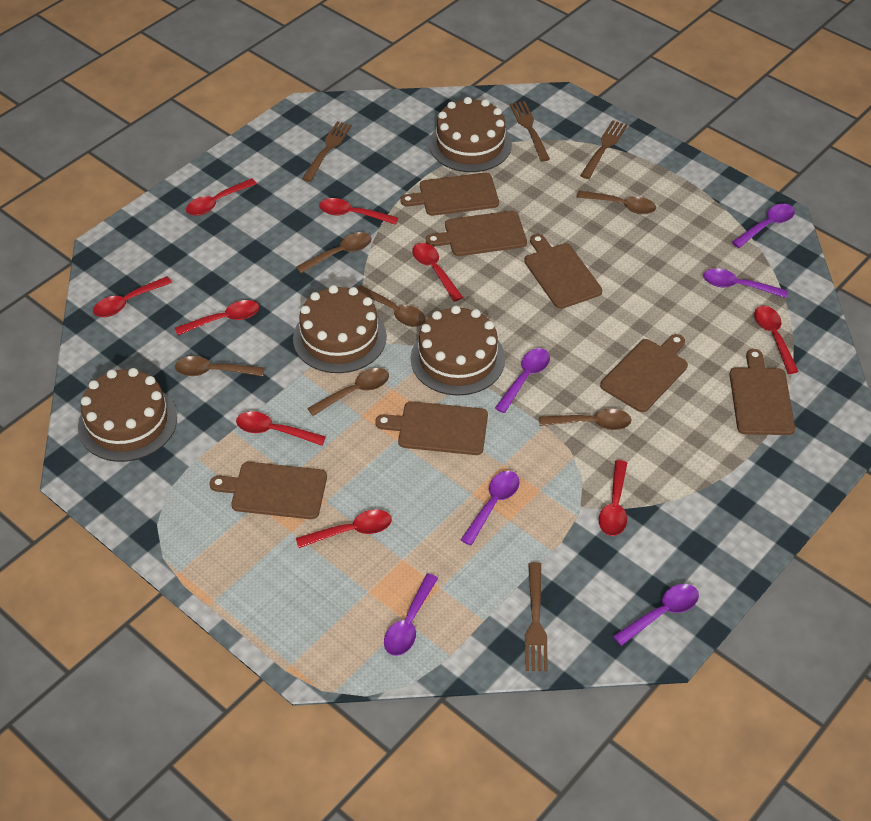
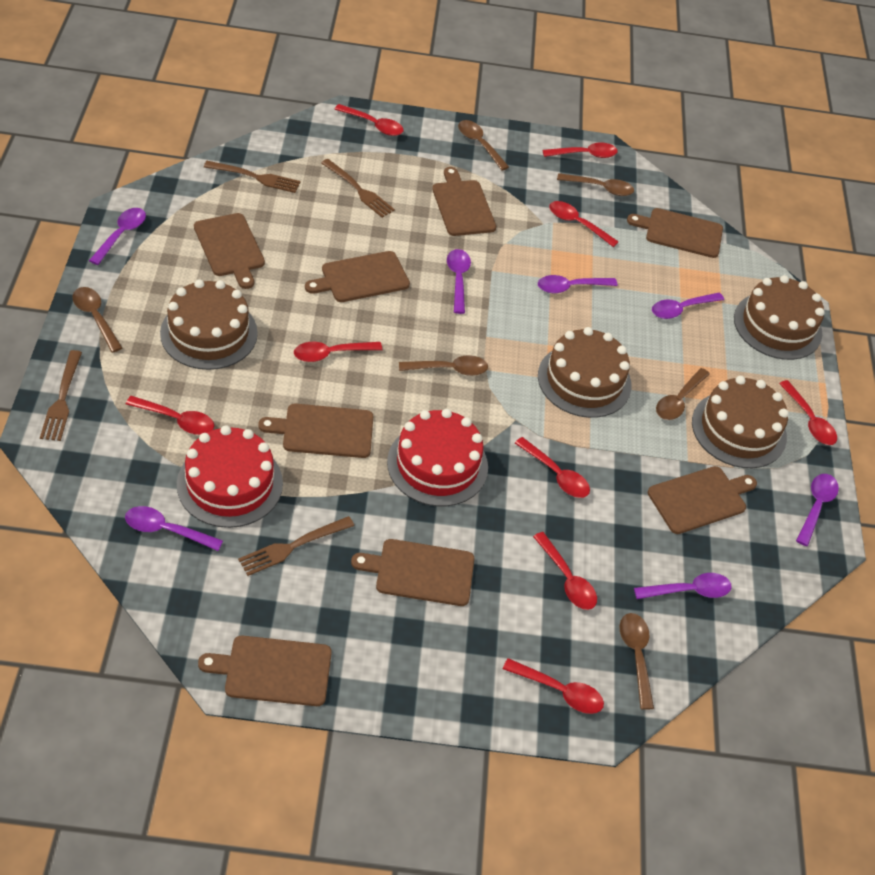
brown cutting board: 7 -> 8
purple spoon: 6 -> 7
red cake: 0 -> 2

